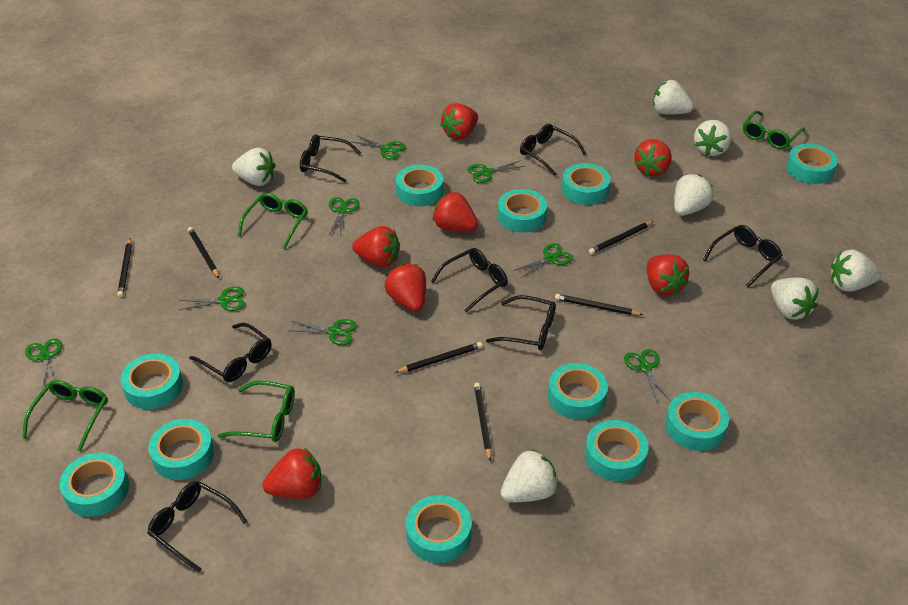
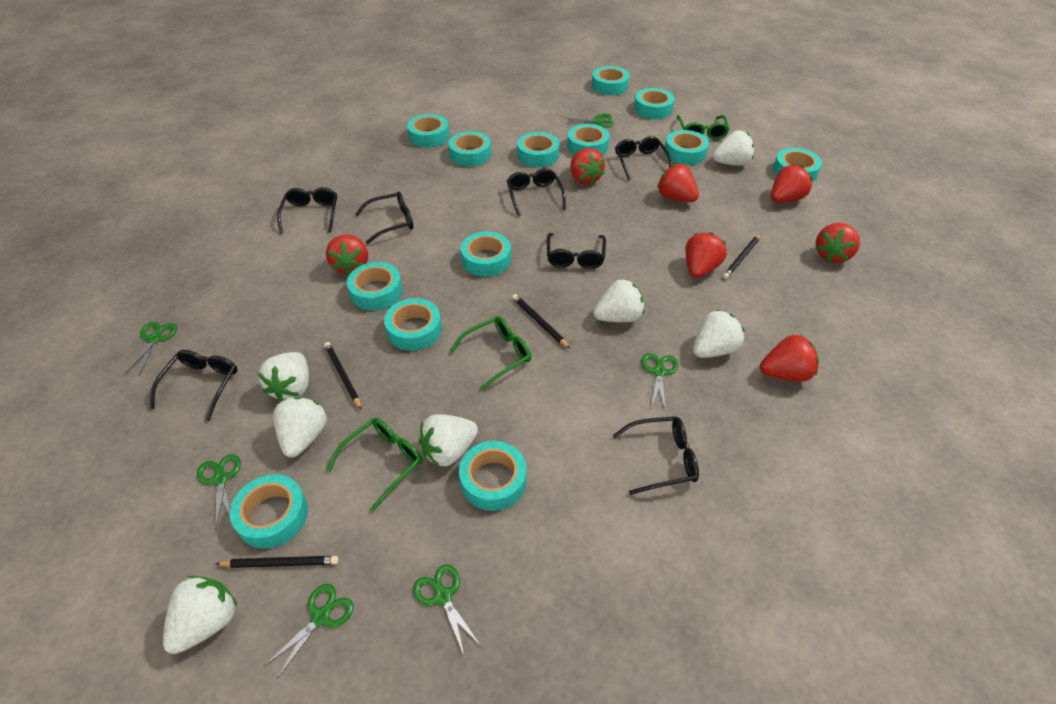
black pencil: 6 -> 4
green glasses: 4 -> 3
green scissors: 8 -> 6
turquoise tape: 11 -> 13

